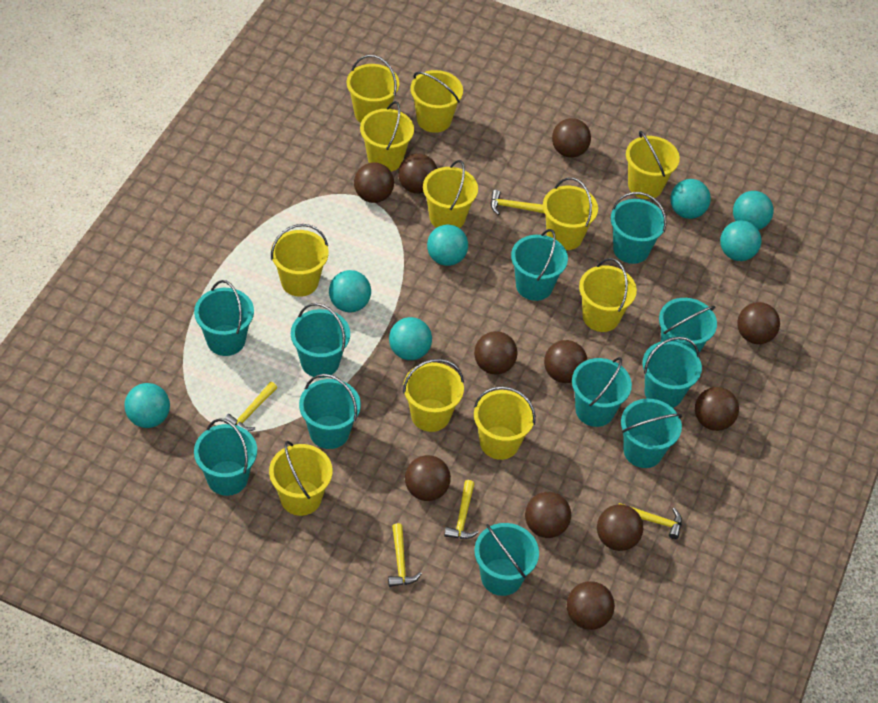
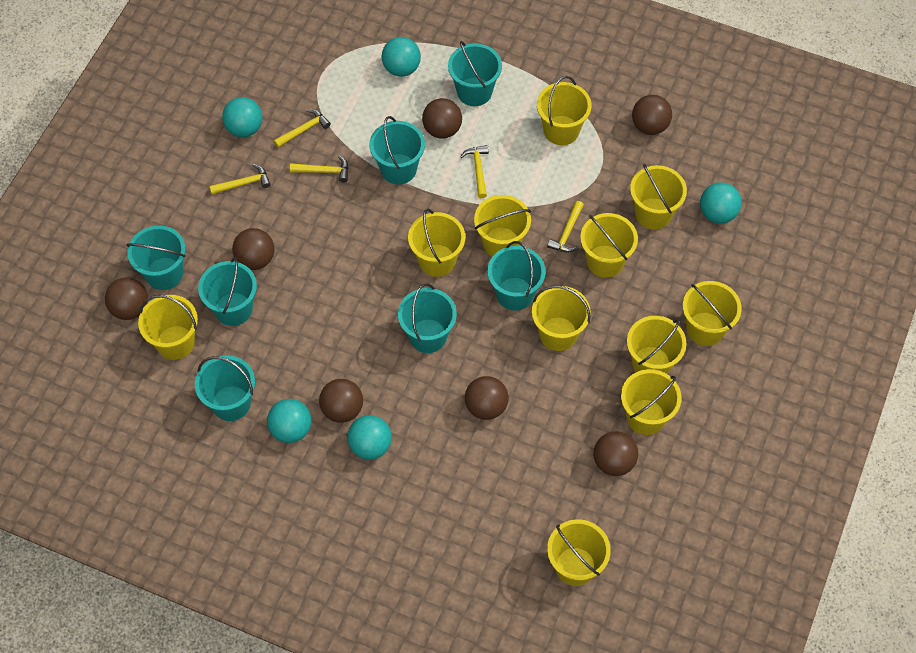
brown ball: 11 -> 7
turquoise ball: 7 -> 5
turquoise bucket: 11 -> 7

